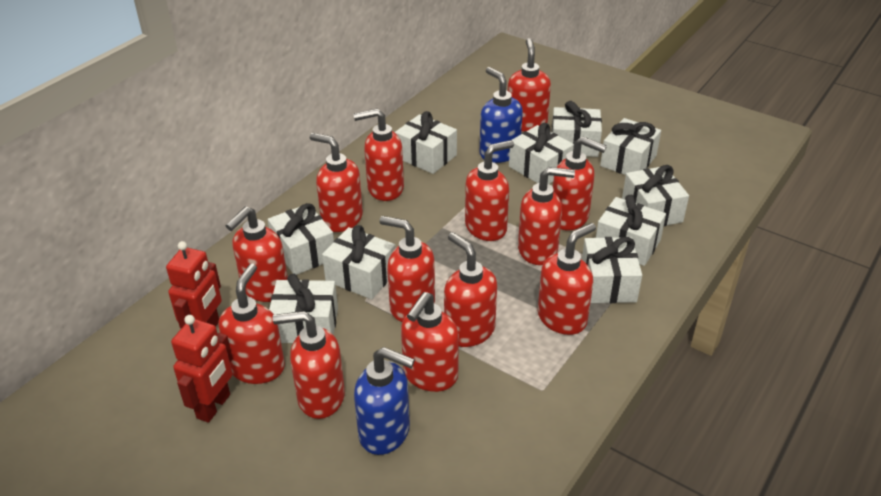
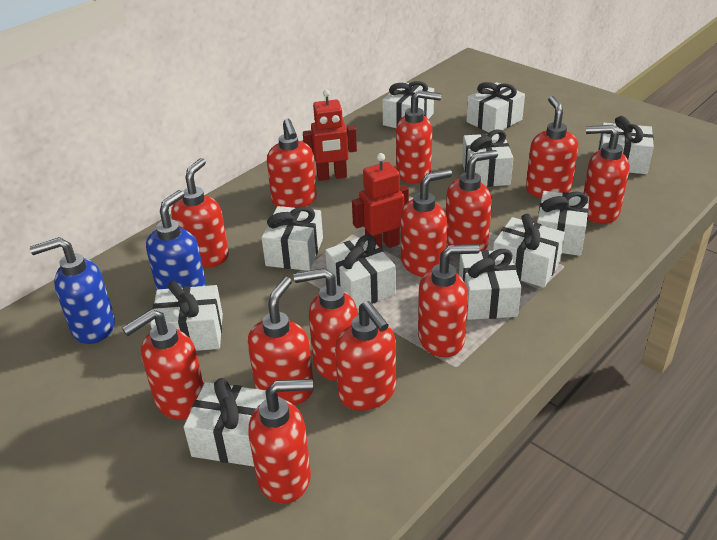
white gift: 10 -> 11

